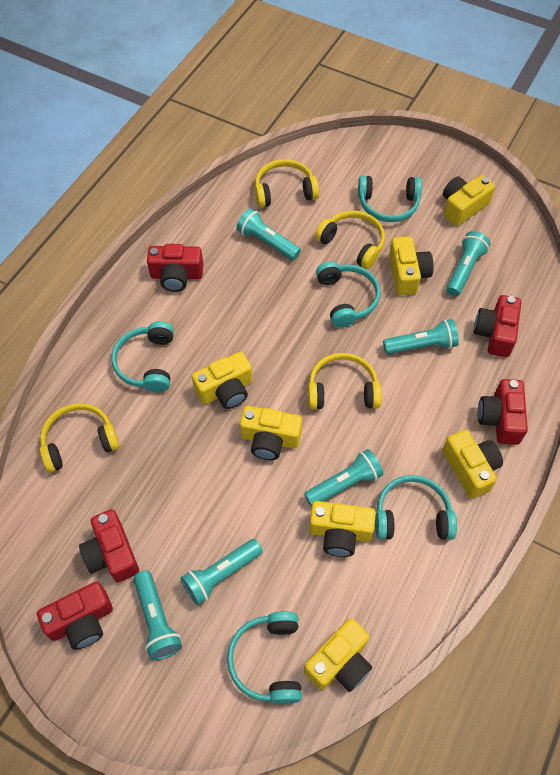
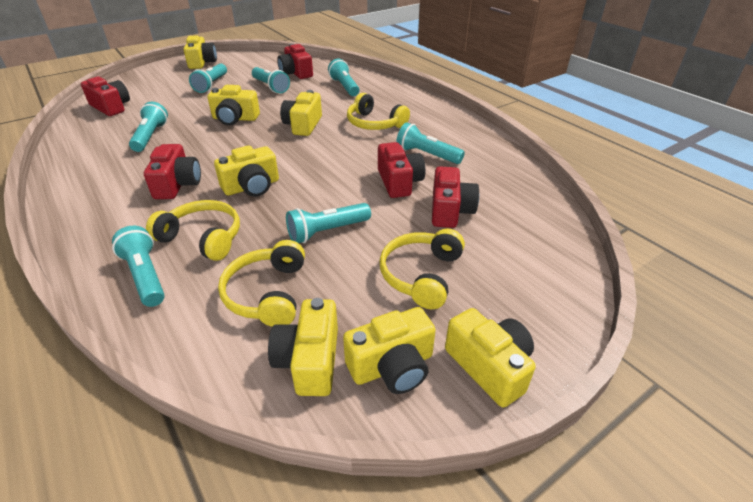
turquoise flashlight: 6 -> 7
turquoise headphones: 5 -> 0

